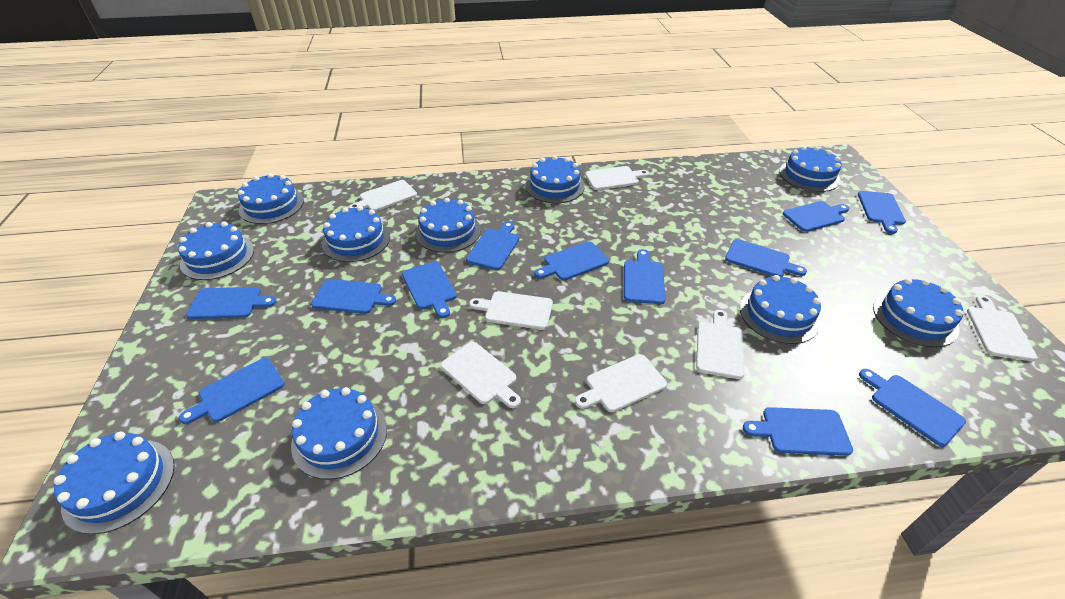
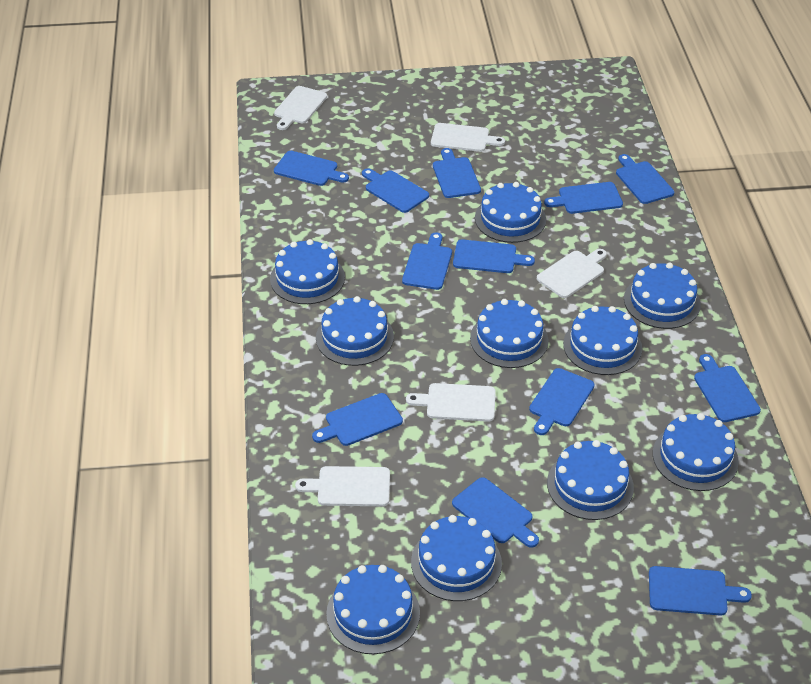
white cutting board: 7 -> 5

